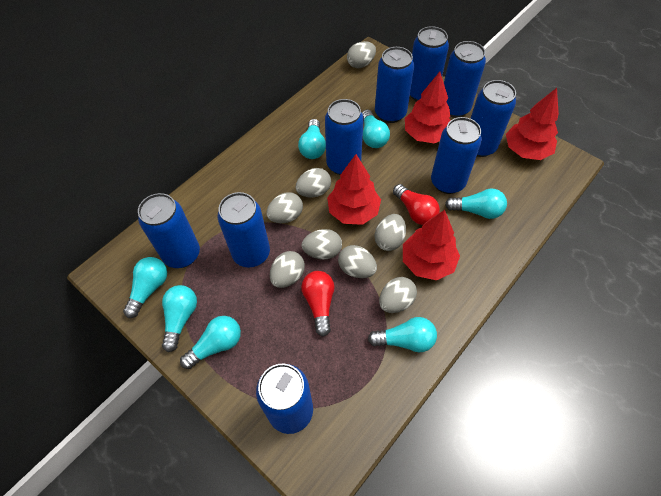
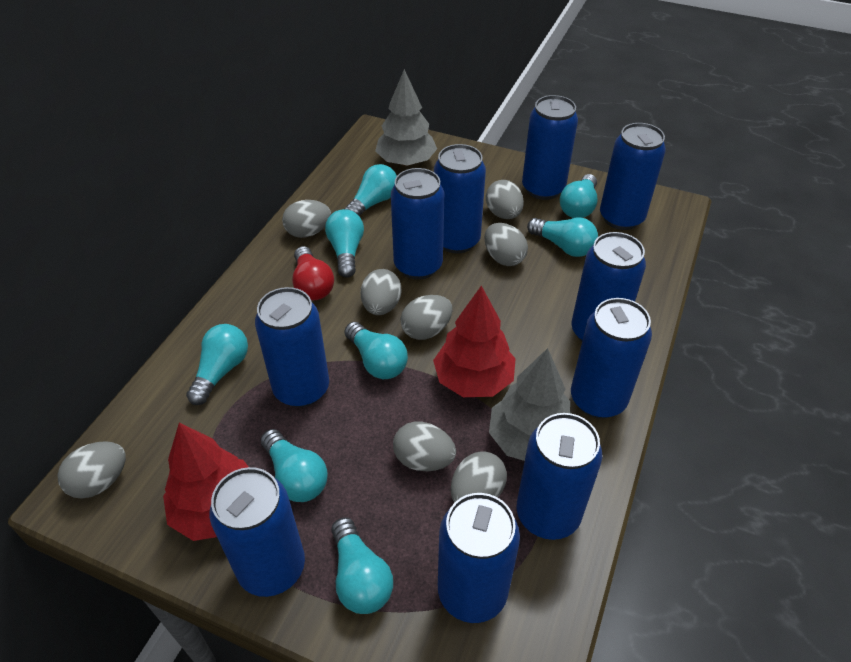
blue can: 9 -> 10
grey tree: 0 -> 2
red light bulb: 2 -> 1
red tree: 4 -> 2
turquoise light bulb: 7 -> 8

